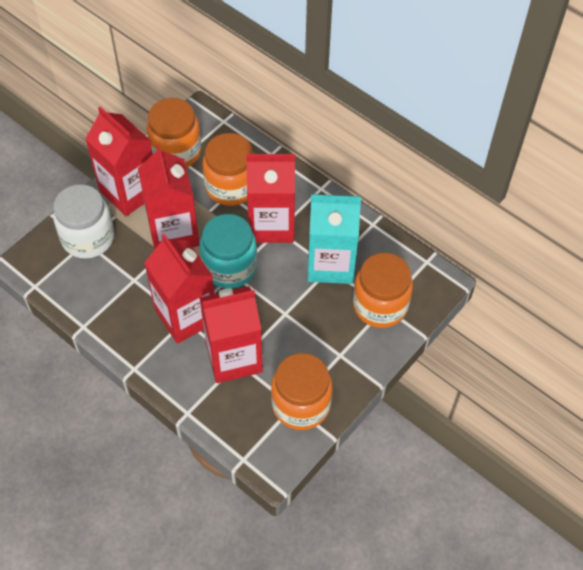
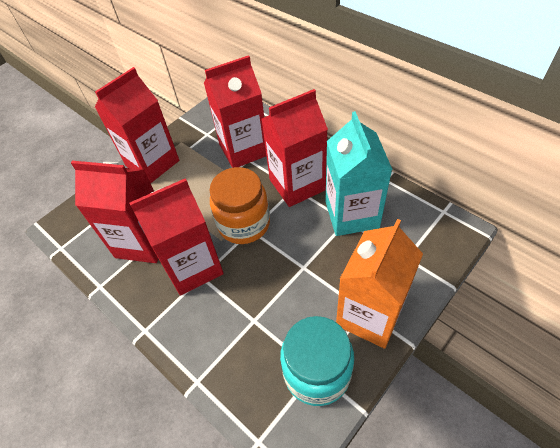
orange carton: 0 -> 1
orange jar: 4 -> 1
white jar: 1 -> 0

